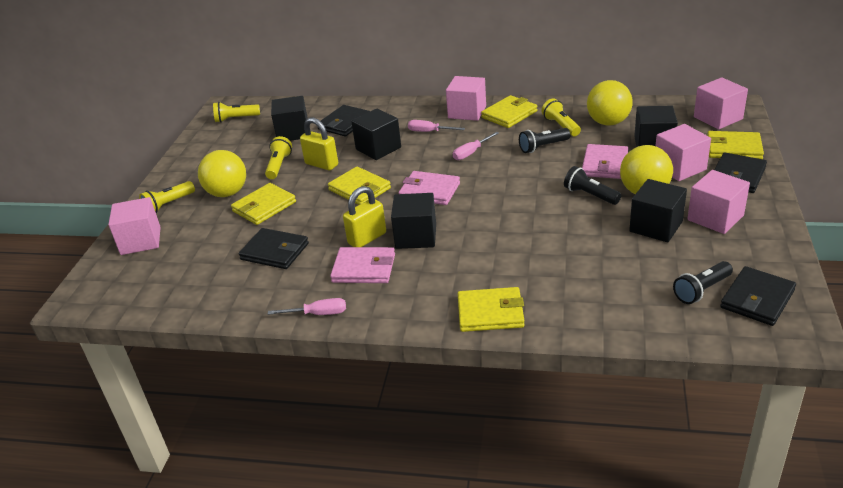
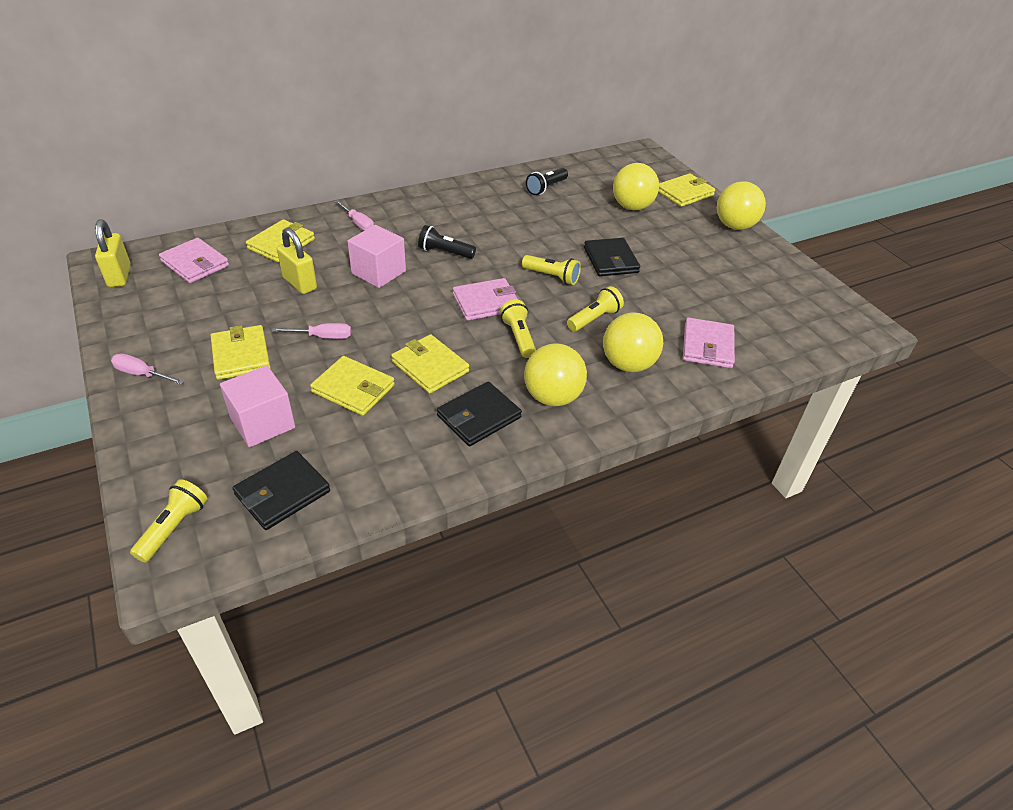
black cube: 5 -> 0
black flashlight: 3 -> 2
black wallet: 4 -> 3
pink cube: 5 -> 2
yellow ball: 3 -> 4

